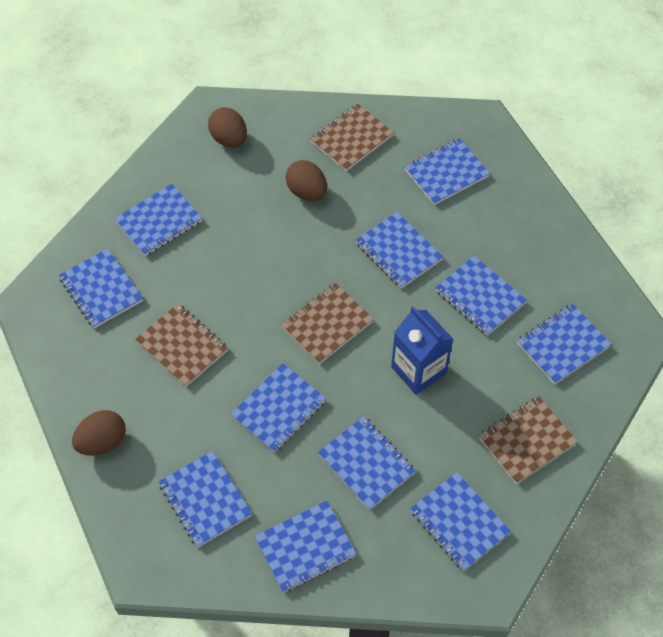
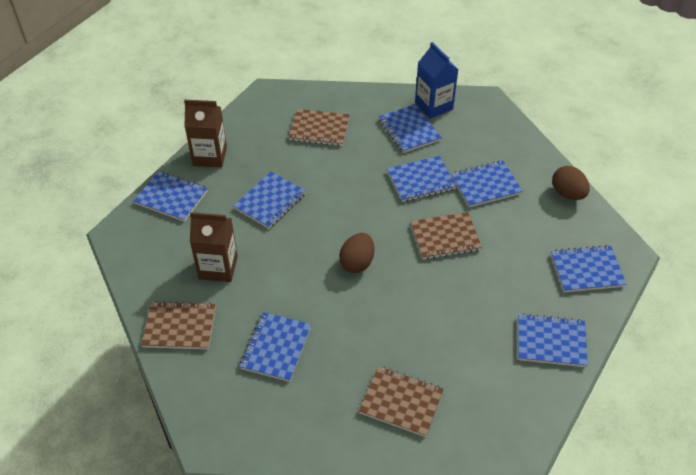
blue notebook: 11 -> 8
brown carton: 0 -> 2
brown egg: 3 -> 2

